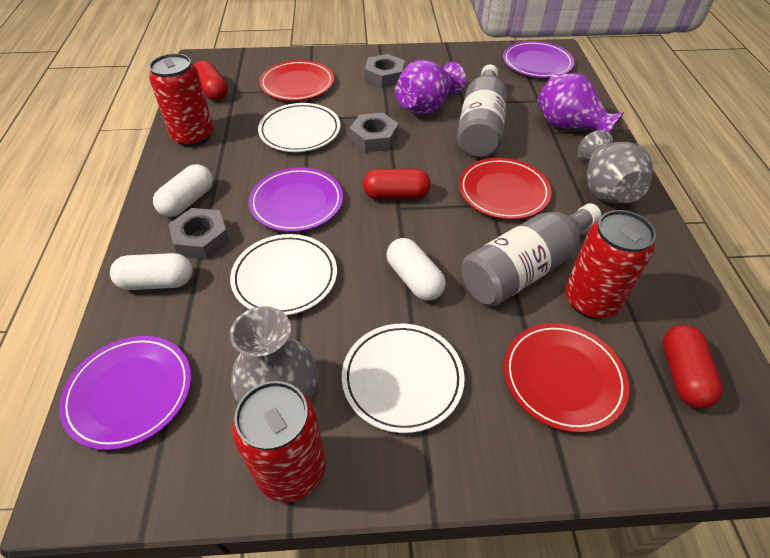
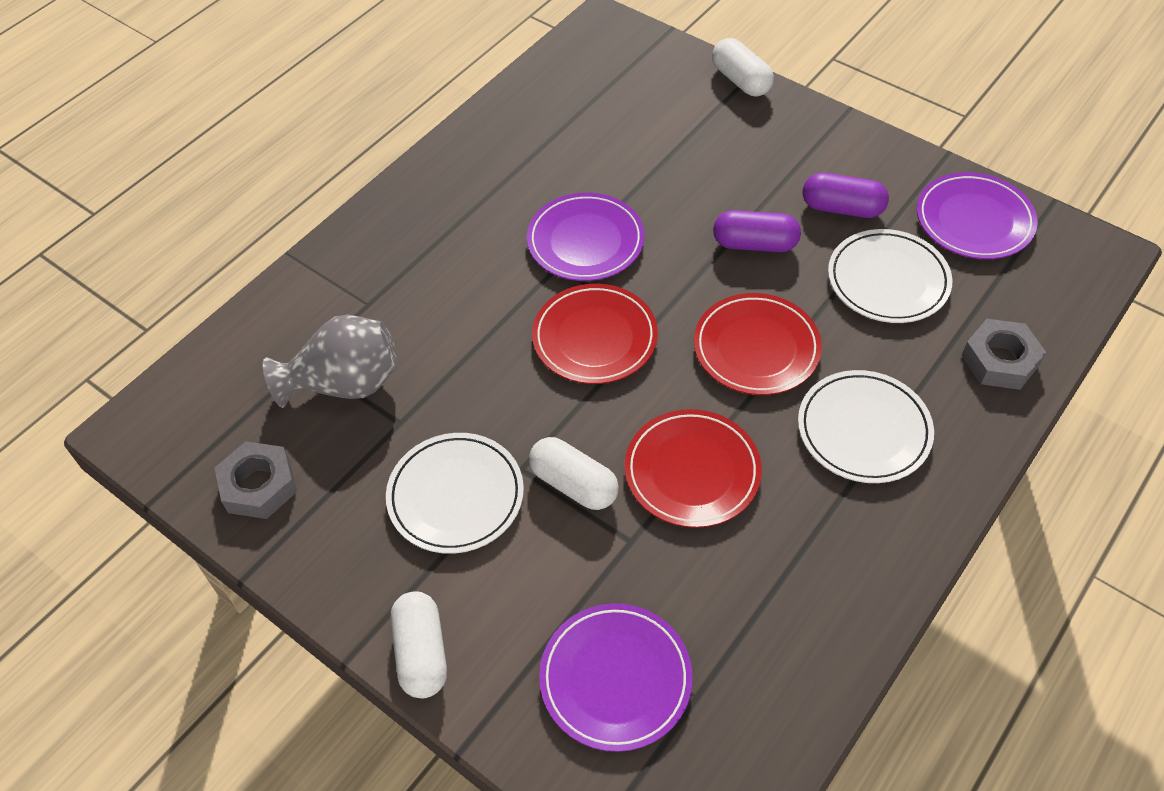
grey bottle: 2 -> 0
grey nut: 3 -> 2
grey vase: 2 -> 1
purple capsule: 0 -> 2
purple vase: 2 -> 0
red can: 3 -> 0
red capsule: 3 -> 0

